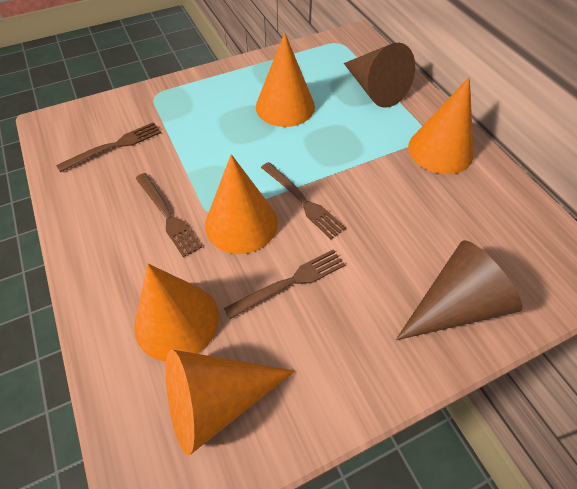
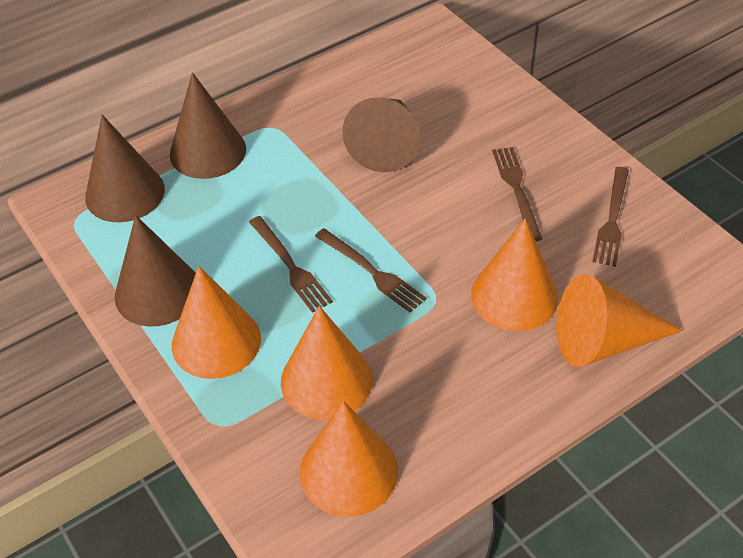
brown cone: 2 -> 4

